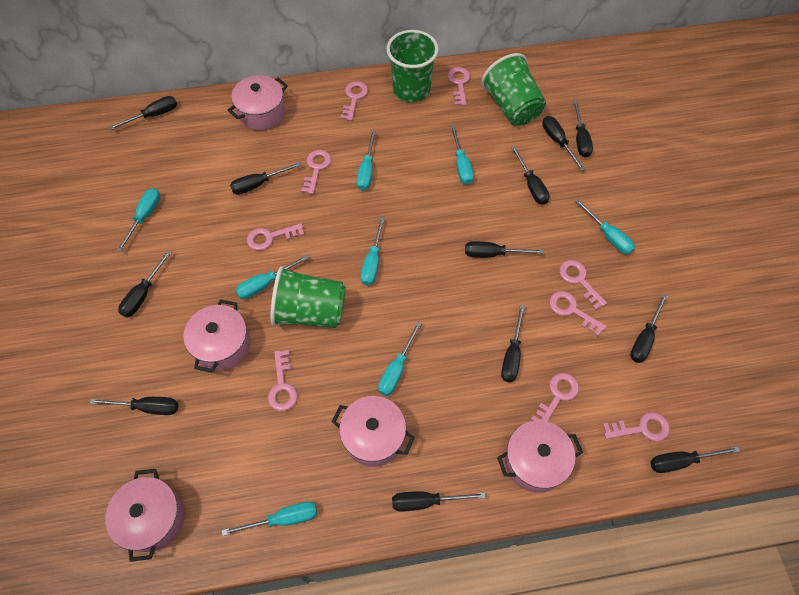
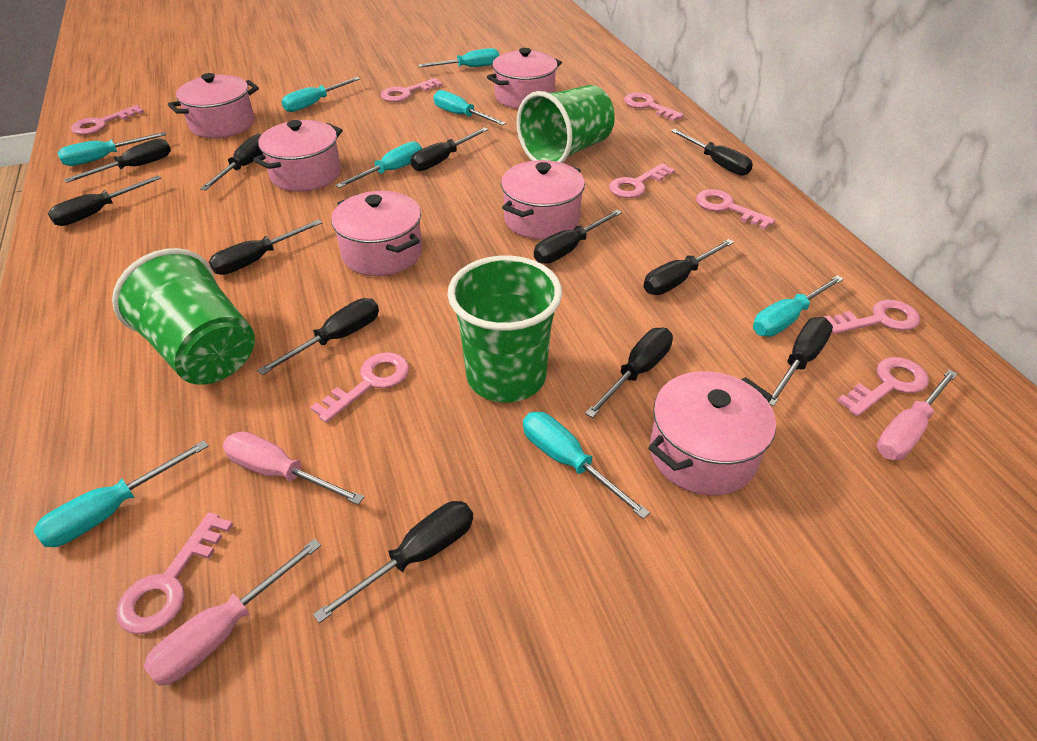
pink pot: 5 -> 6
pink screwdriver: 0 -> 3

